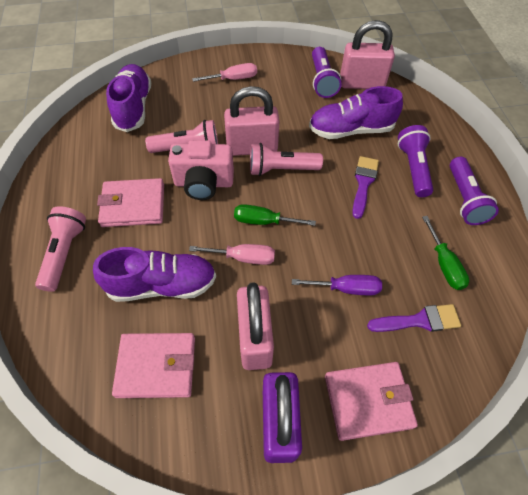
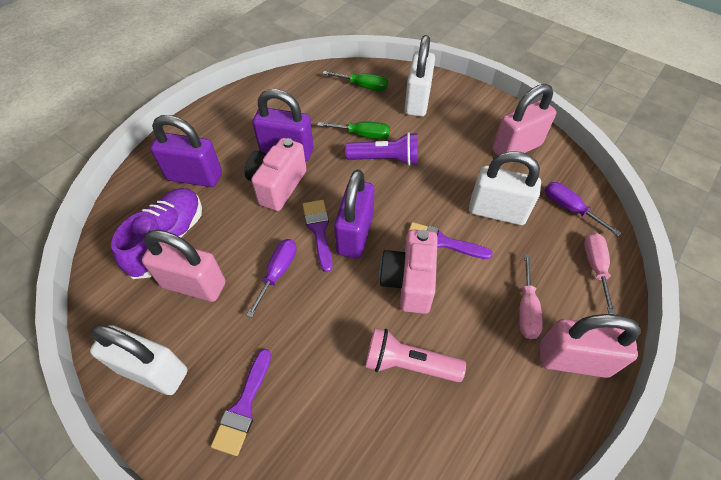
pink camera: 1 -> 2
pink flashlight: 3 -> 1
pink wallet: 3 -> 0
purple brush: 2 -> 3
purple flashlight: 3 -> 1
purple padlock: 1 -> 3
purple screwdriver: 1 -> 2
purple shoe: 3 -> 1
white padlock: 0 -> 3

